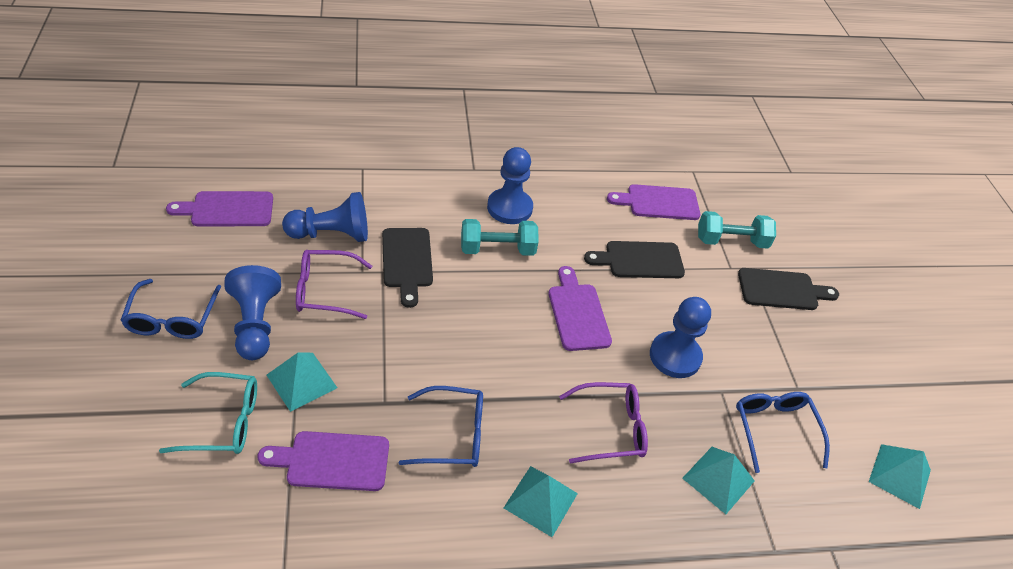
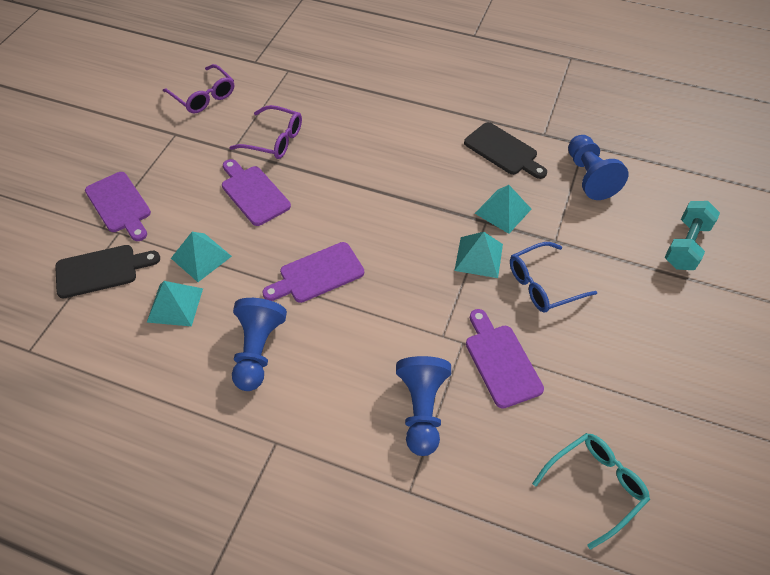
black cutting board: 3 -> 2
blue glasses: 3 -> 1
blue pawn: 4 -> 3
turquoise dumbbell: 2 -> 1

